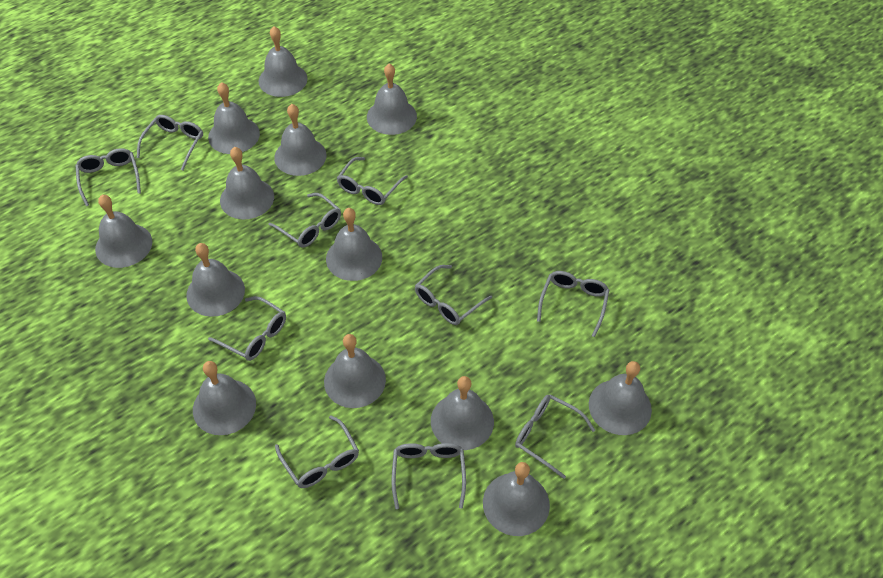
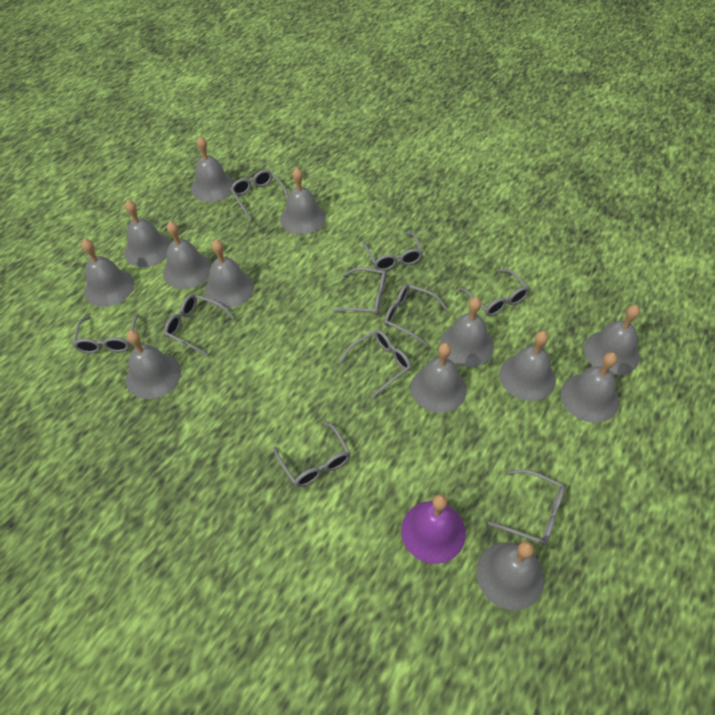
purple bell: 0 -> 1

